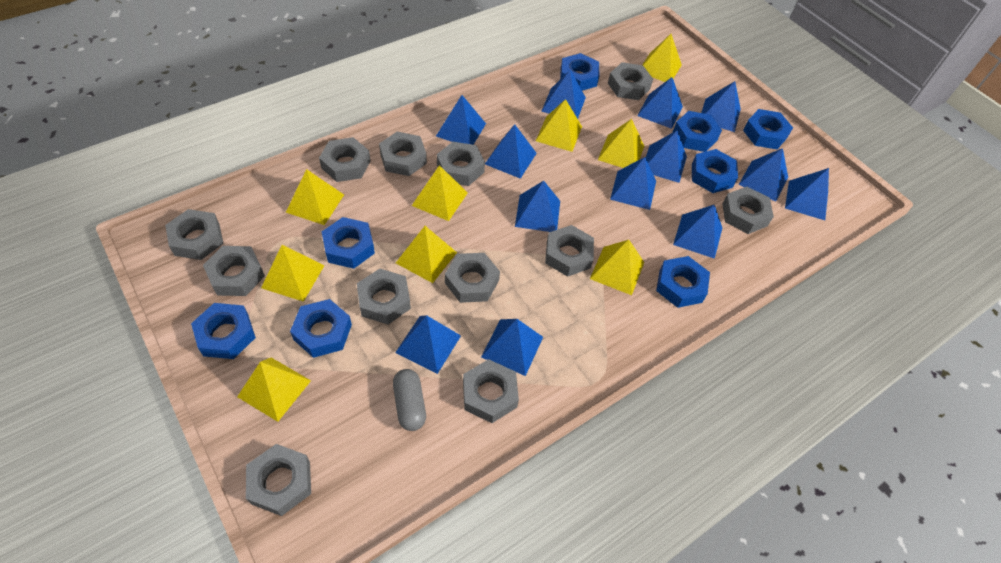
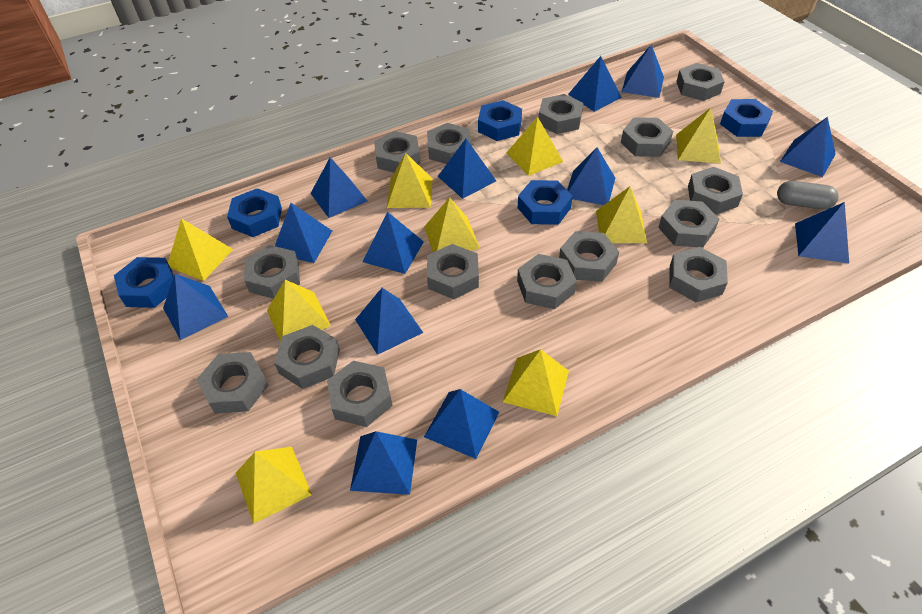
blue nut: 8 -> 5
grey nut: 12 -> 15

